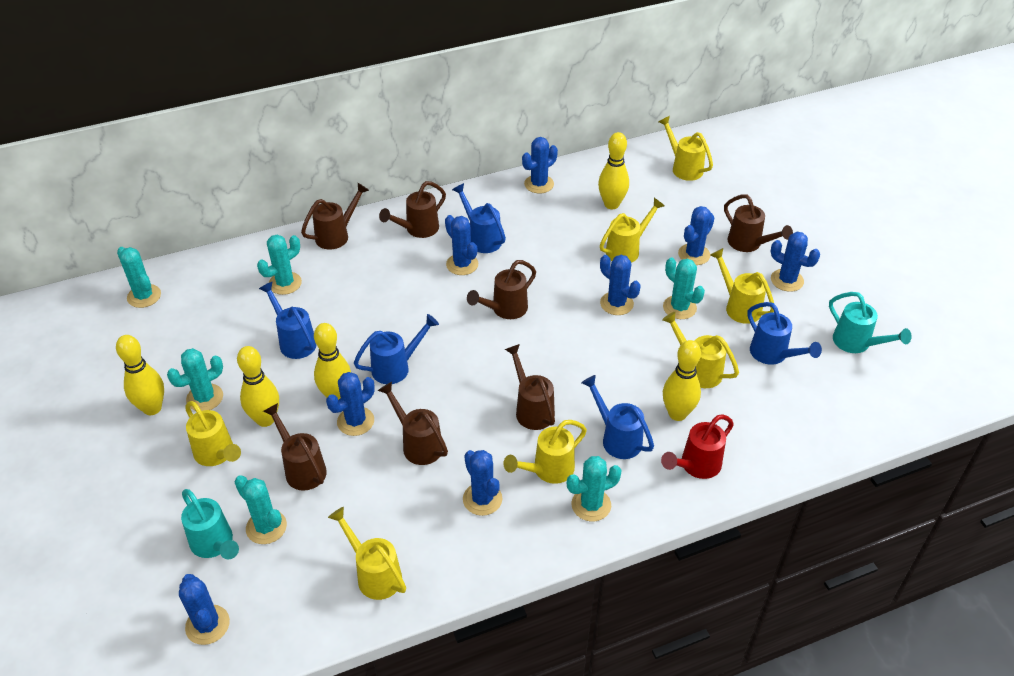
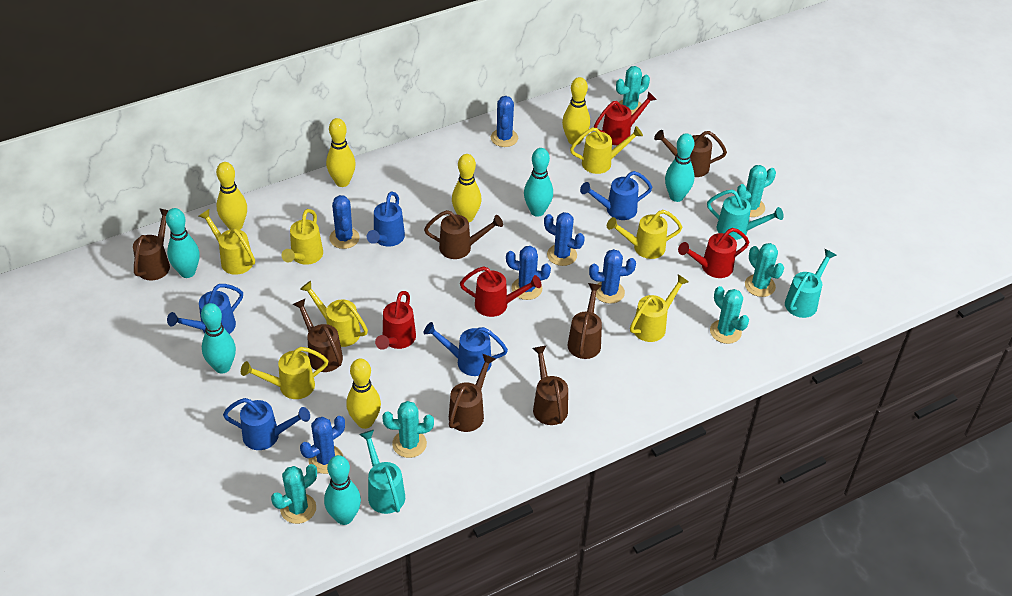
blue cactus: 8 -> 6
red watering can: 1 -> 4
turquoise bowling pin: 0 -> 5
turquoise watering can: 2 -> 3

